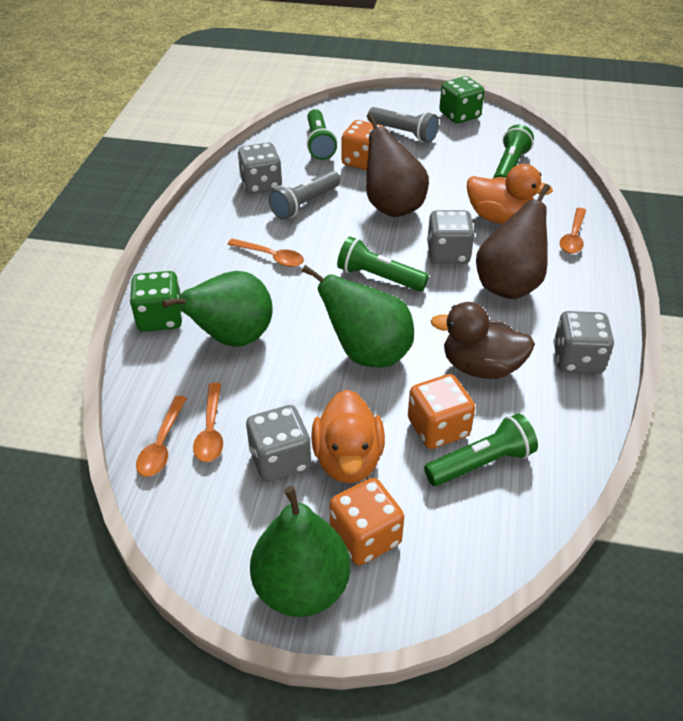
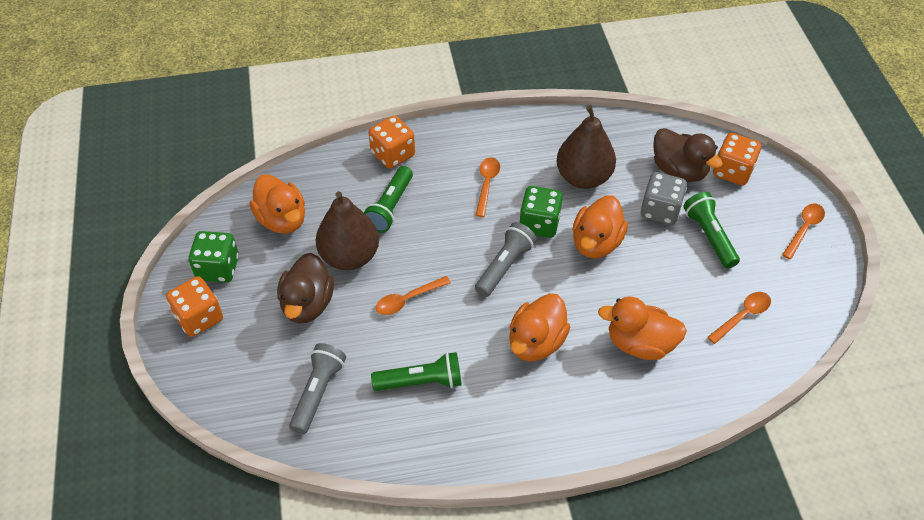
brown duck: 1 -> 2
green flashlight: 4 -> 3
green pear: 3 -> 0
grey dice: 4 -> 1
orange duck: 2 -> 4

